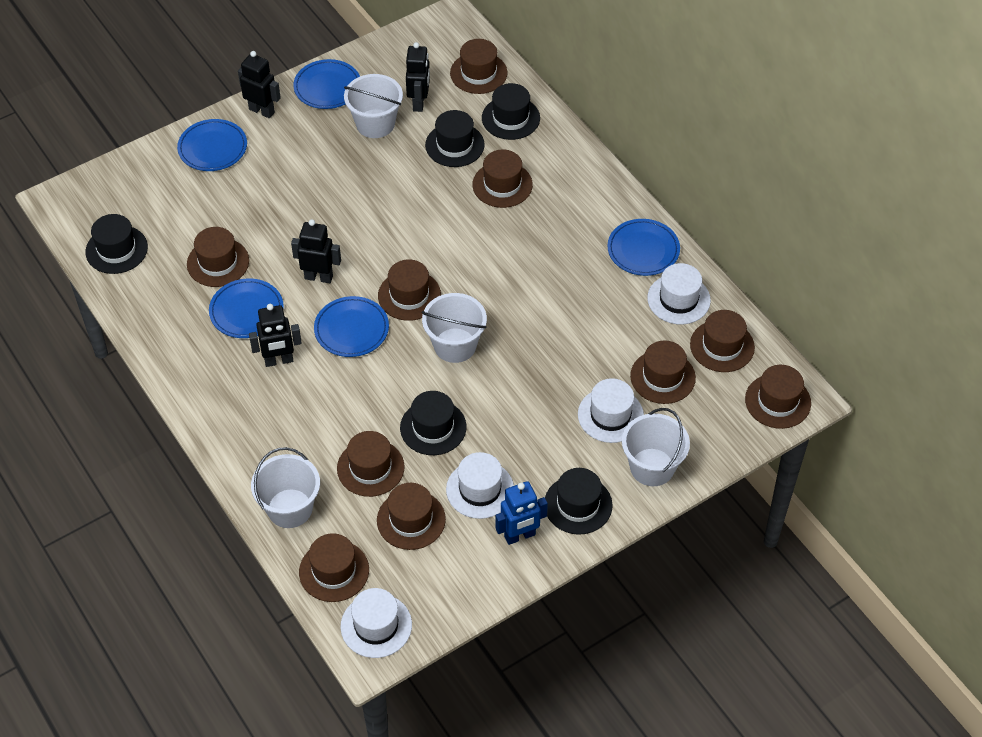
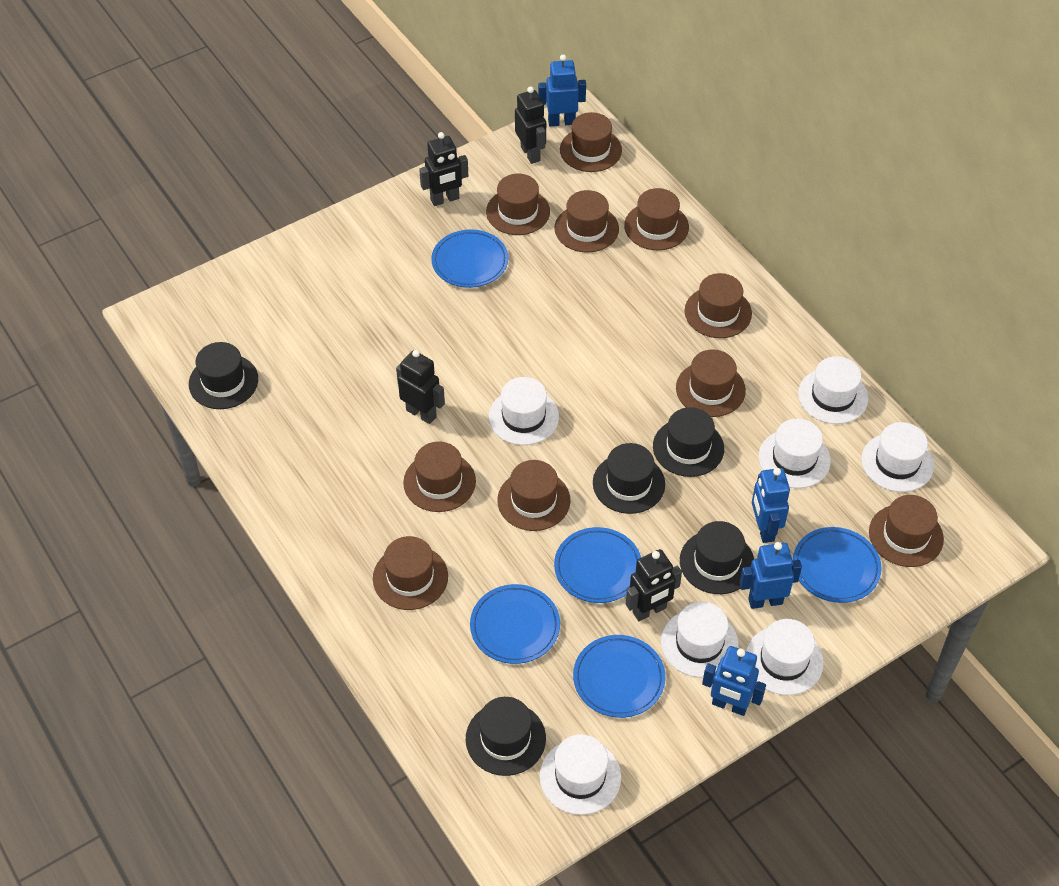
blue robot: 1 -> 4
white bucket: 4 -> 0
white hat: 4 -> 7

